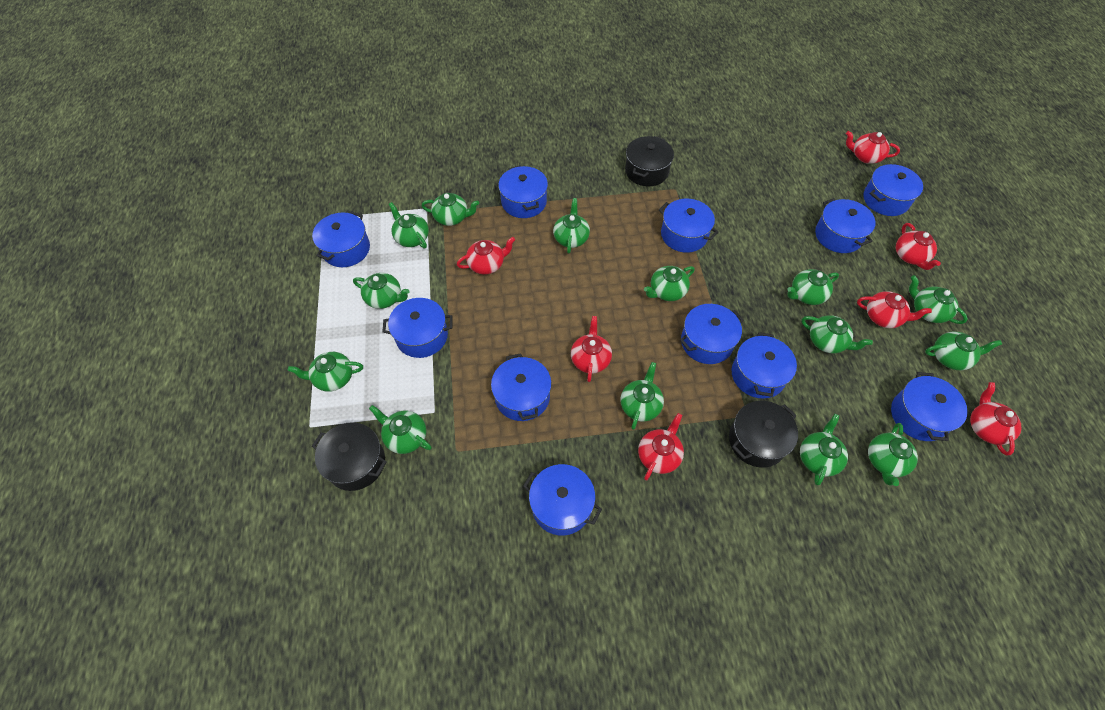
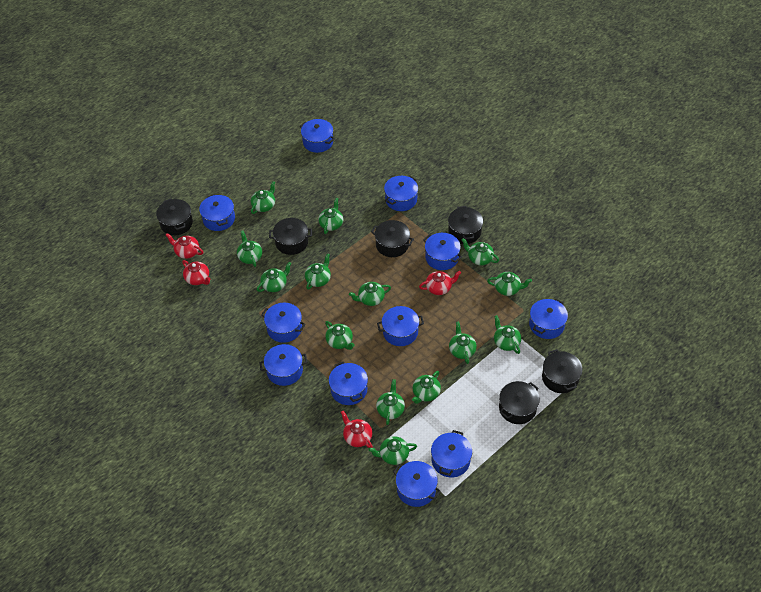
black pot: 3 -> 6
red teapot: 7 -> 4

